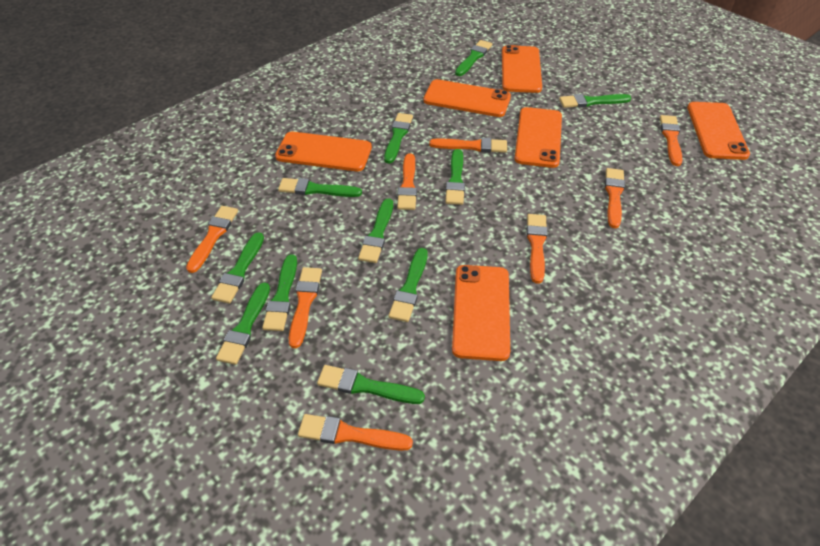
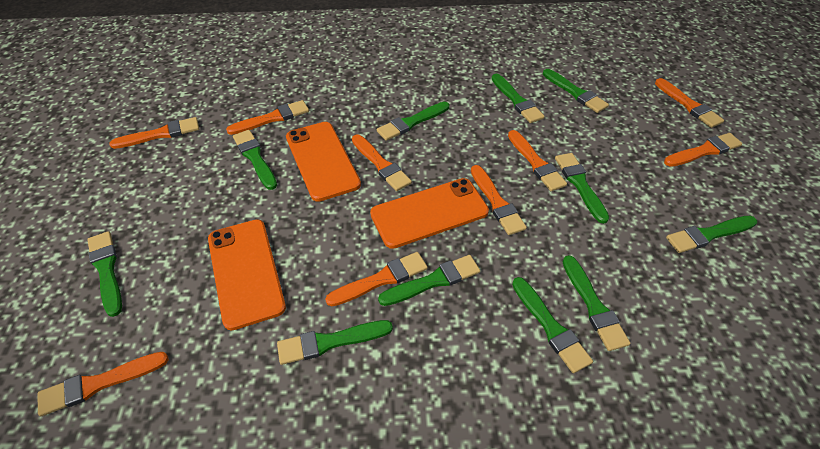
orange brush: 8 -> 9
orange phone: 6 -> 3

